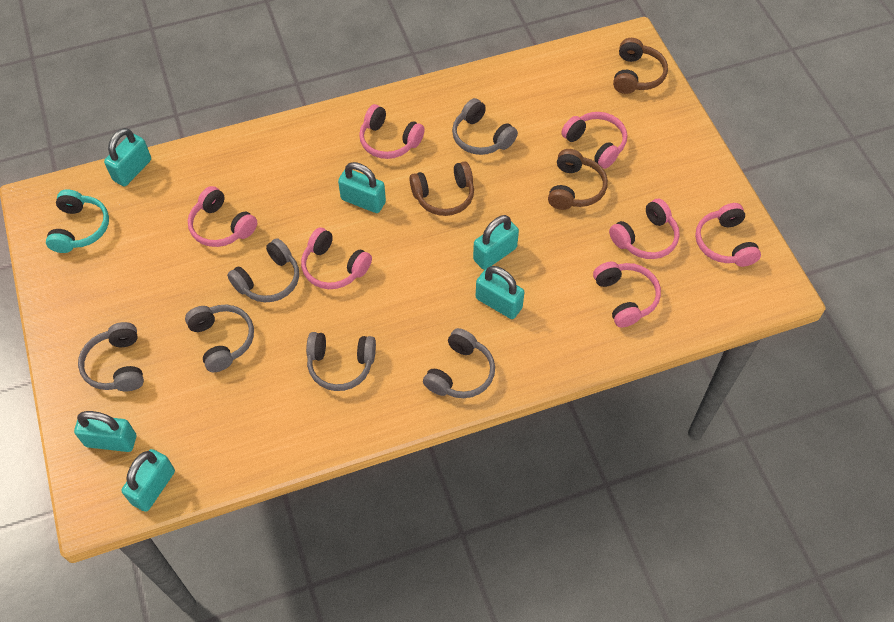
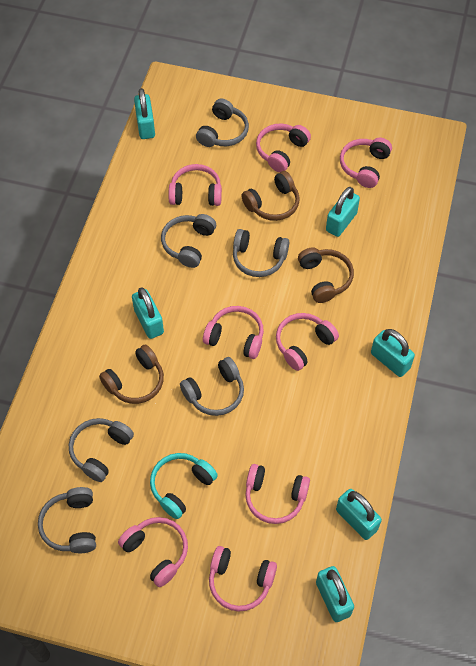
pink headphones: 7 -> 8

